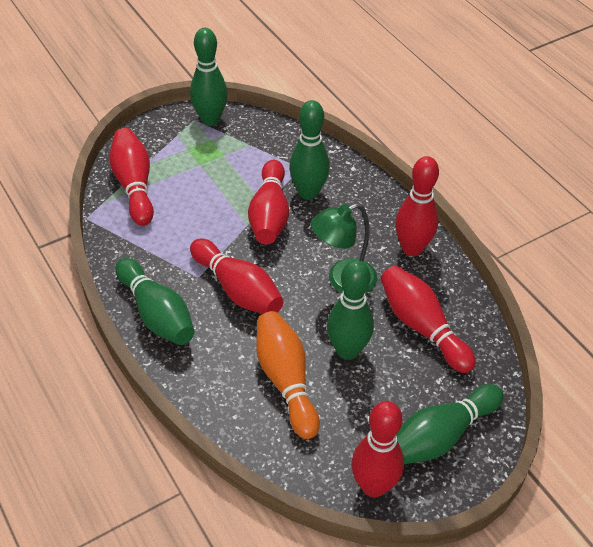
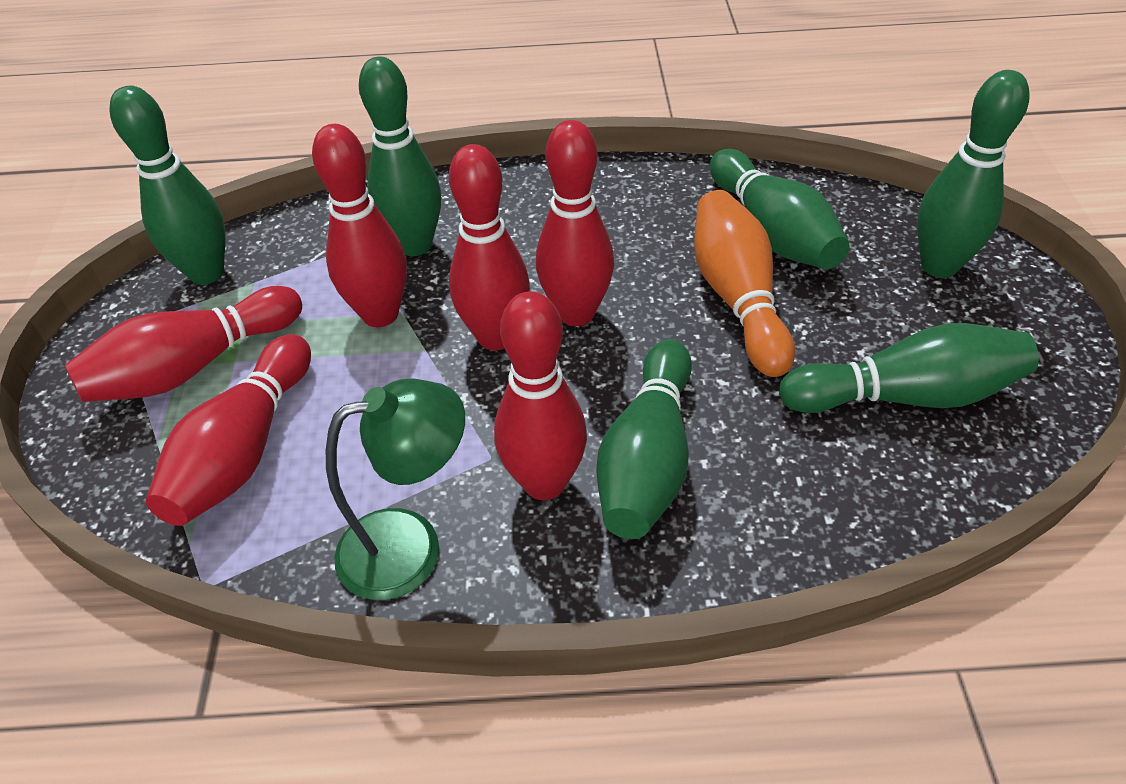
green bowling pin: 5 -> 6

